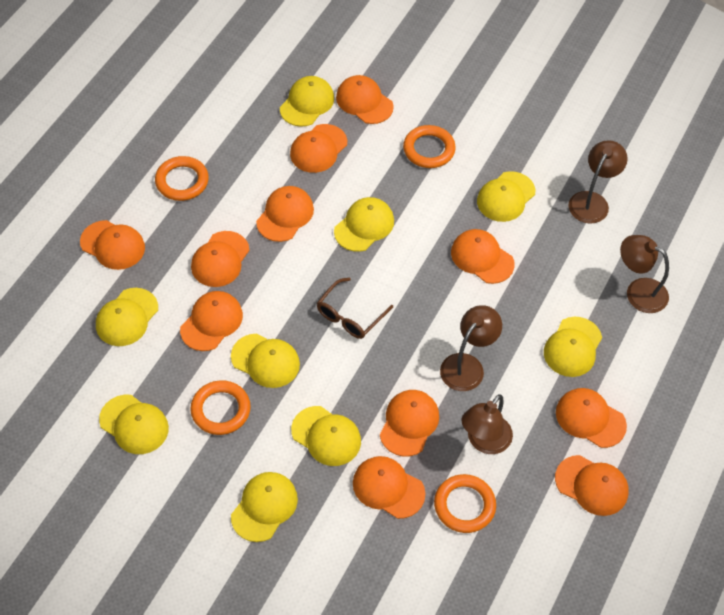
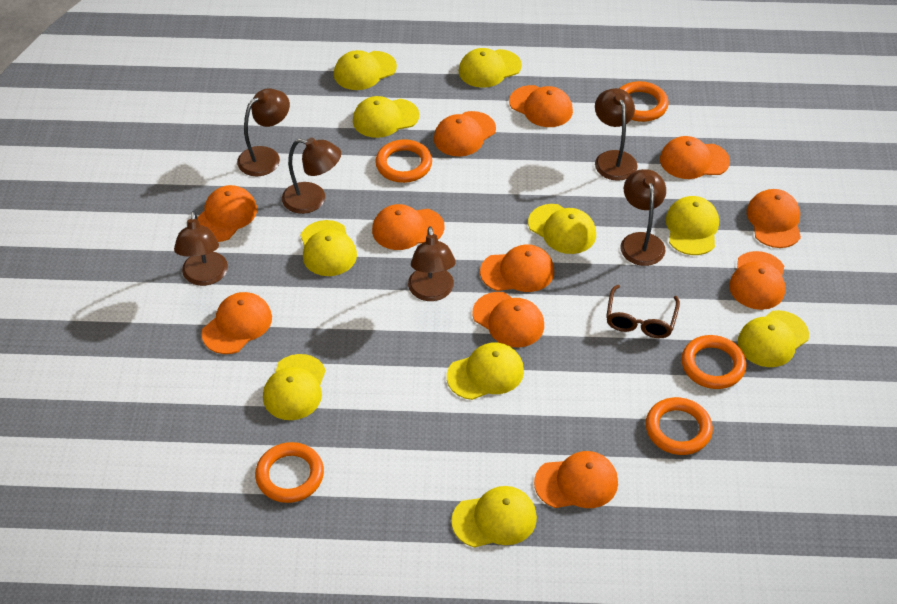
brown lamp: 4 -> 6
orange ring: 4 -> 5
yellow cap: 9 -> 10

